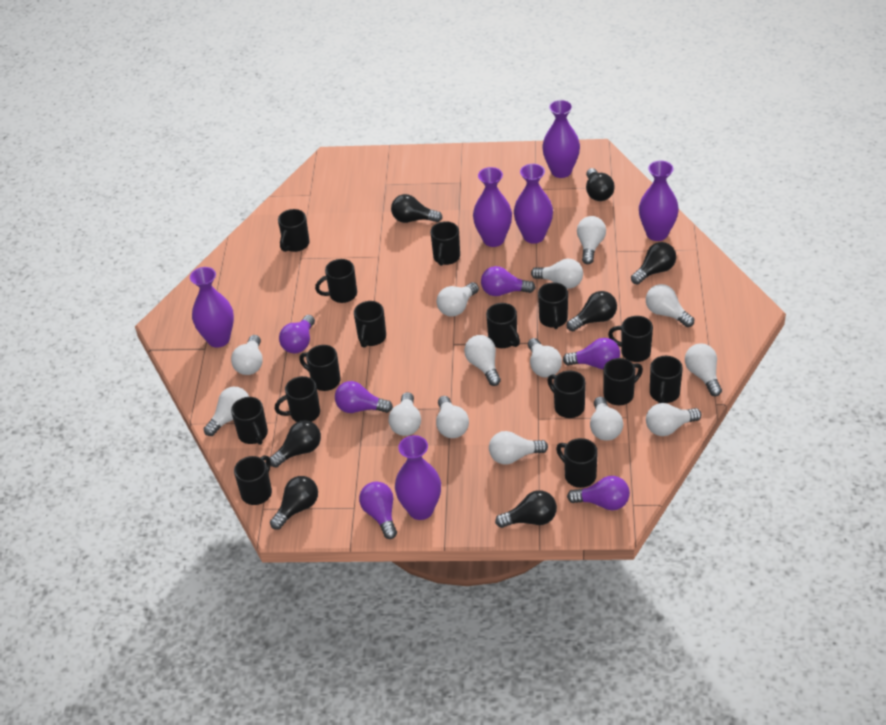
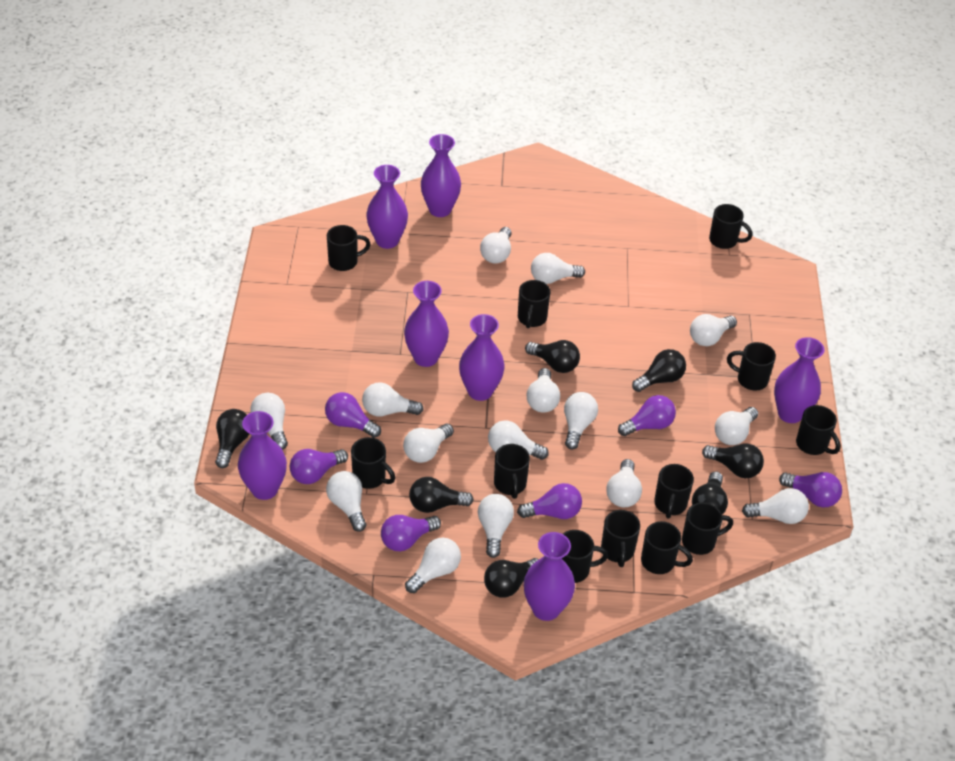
black mug: 15 -> 12
purple vase: 6 -> 7
white light bulb: 14 -> 15

